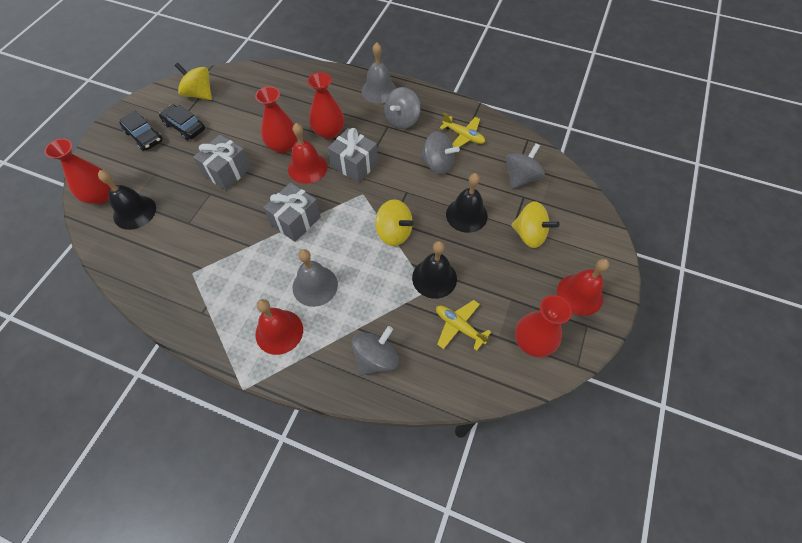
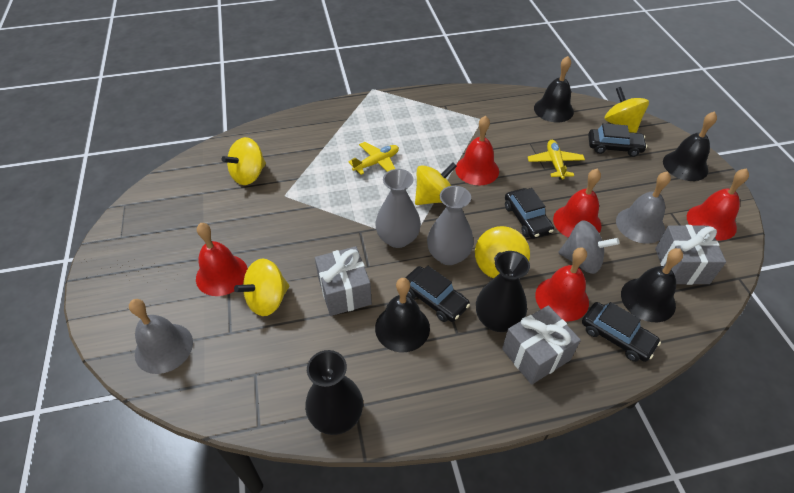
black bell: 3 -> 4
black car: 2 -> 4
black vase: 0 -> 2
grey spinning top: 4 -> 1
grey vase: 0 -> 2
red bell: 3 -> 5
red vase: 4 -> 0
yellow spinning top: 3 -> 5

